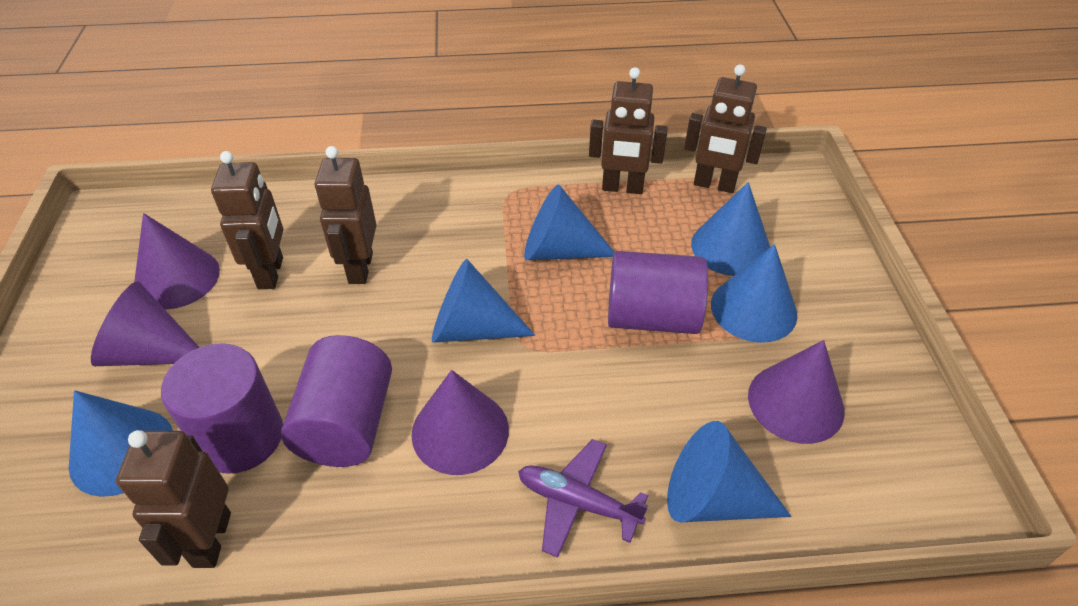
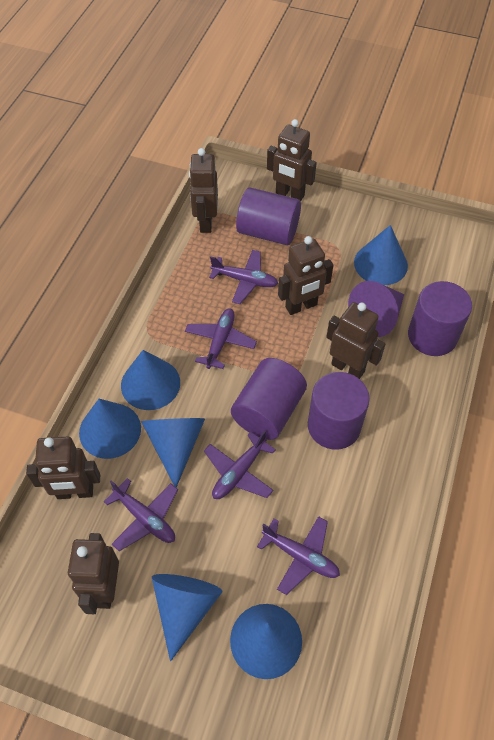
brown robot: 5 -> 6
purple cone: 4 -> 1
purple cylinder: 3 -> 4
purple plane: 1 -> 5

